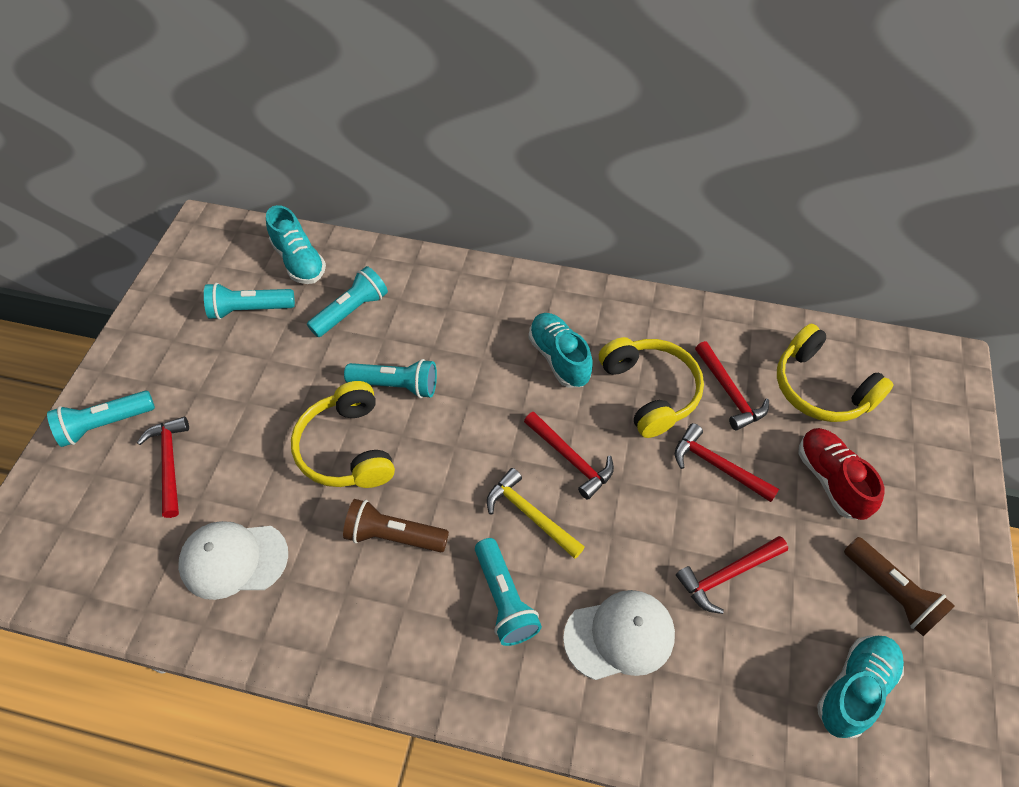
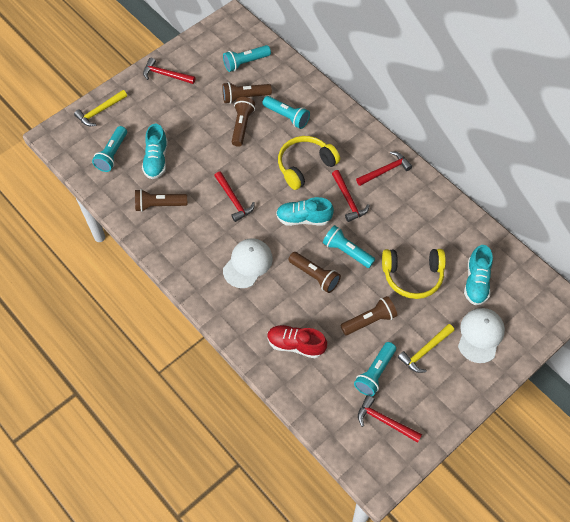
brown flashlight: 2 -> 5
yellow hammer: 1 -> 2
yellow headphones: 3 -> 2

